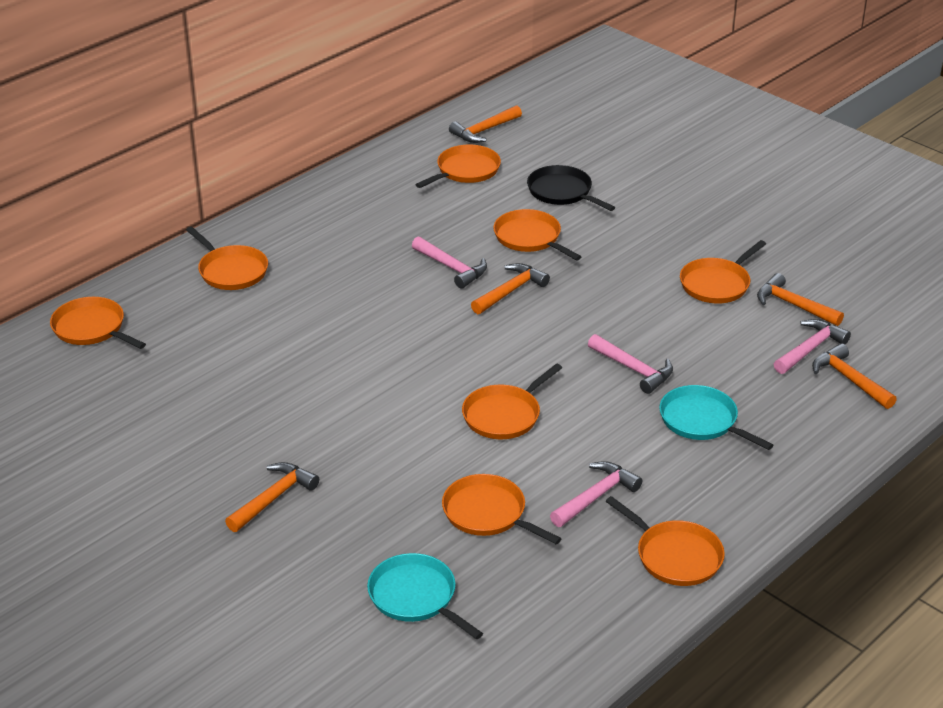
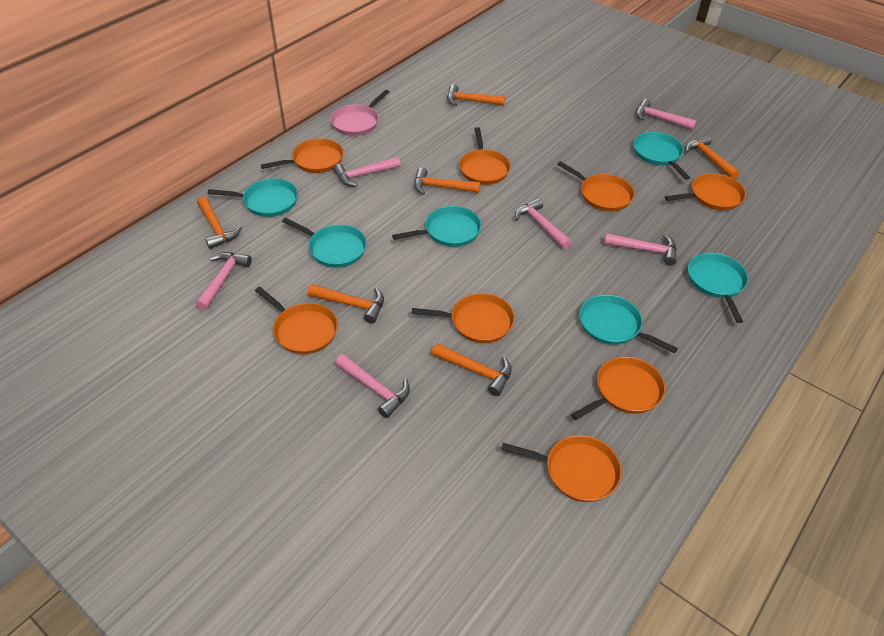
black pan: 1 -> 0
orange hammer: 5 -> 6
pink hammer: 4 -> 6
pink pan: 0 -> 1
turquoise pan: 2 -> 6

